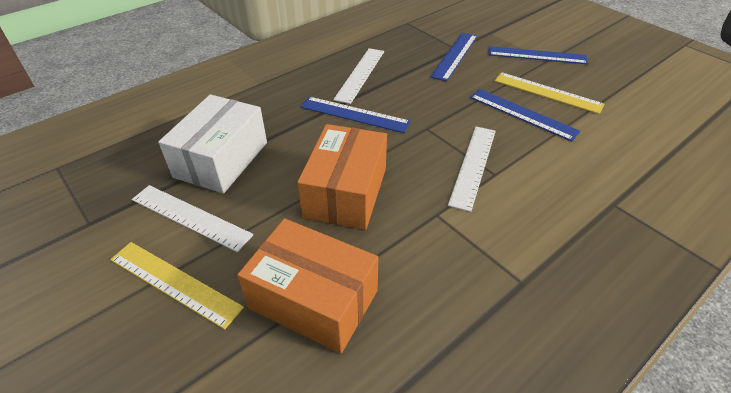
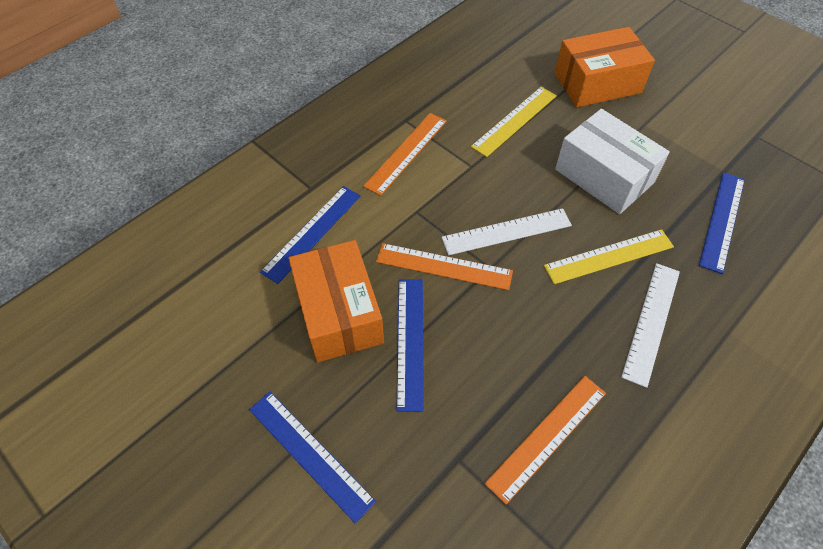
orange ruler: 0 -> 3
white ruler: 3 -> 2

